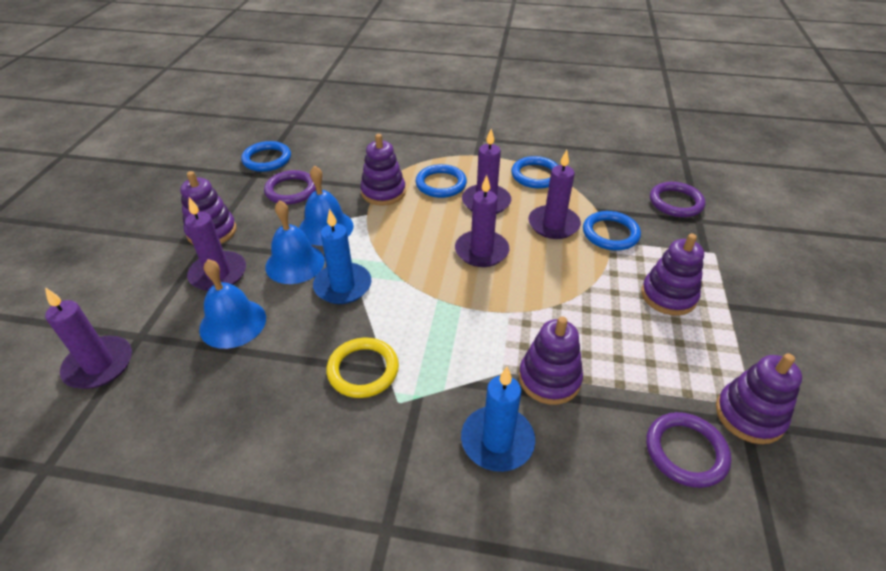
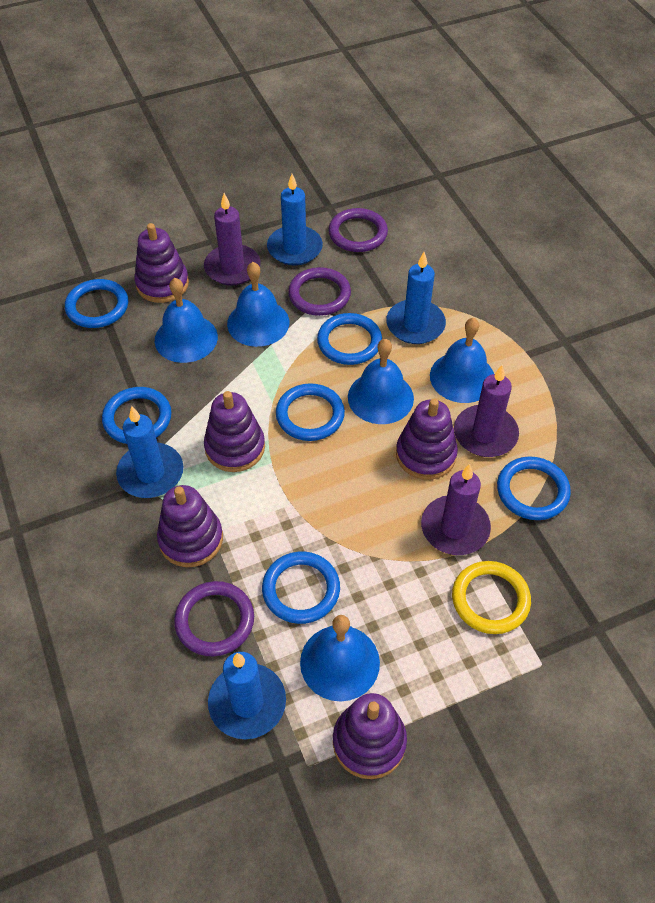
blue bell: 3 -> 5
blue candle: 2 -> 4
blue ring: 4 -> 6
purple candle: 5 -> 3

